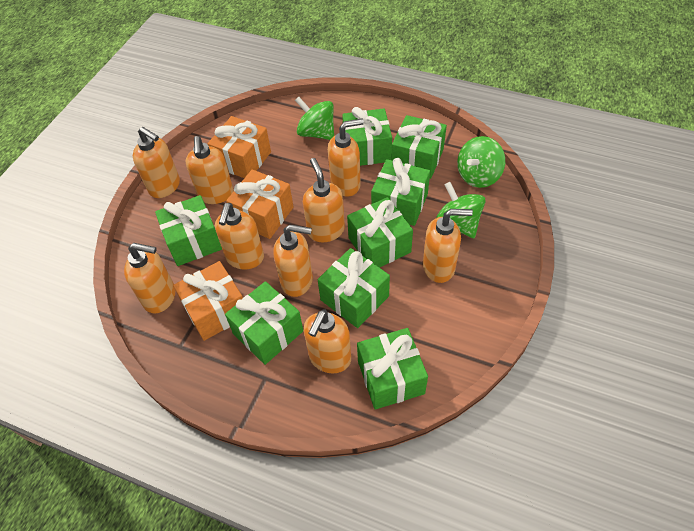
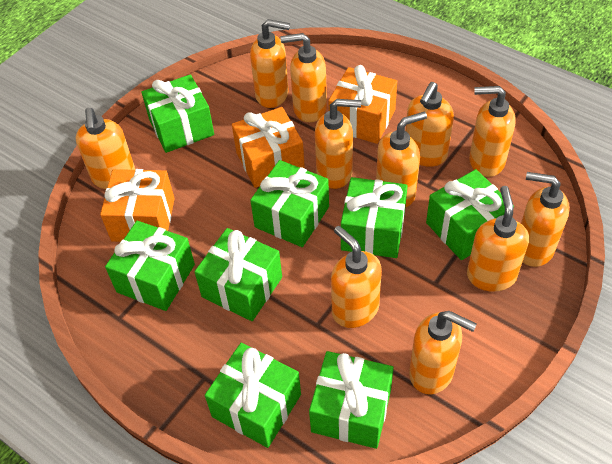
green spinning top: 3 -> 0
orange soap dispenser: 9 -> 11

